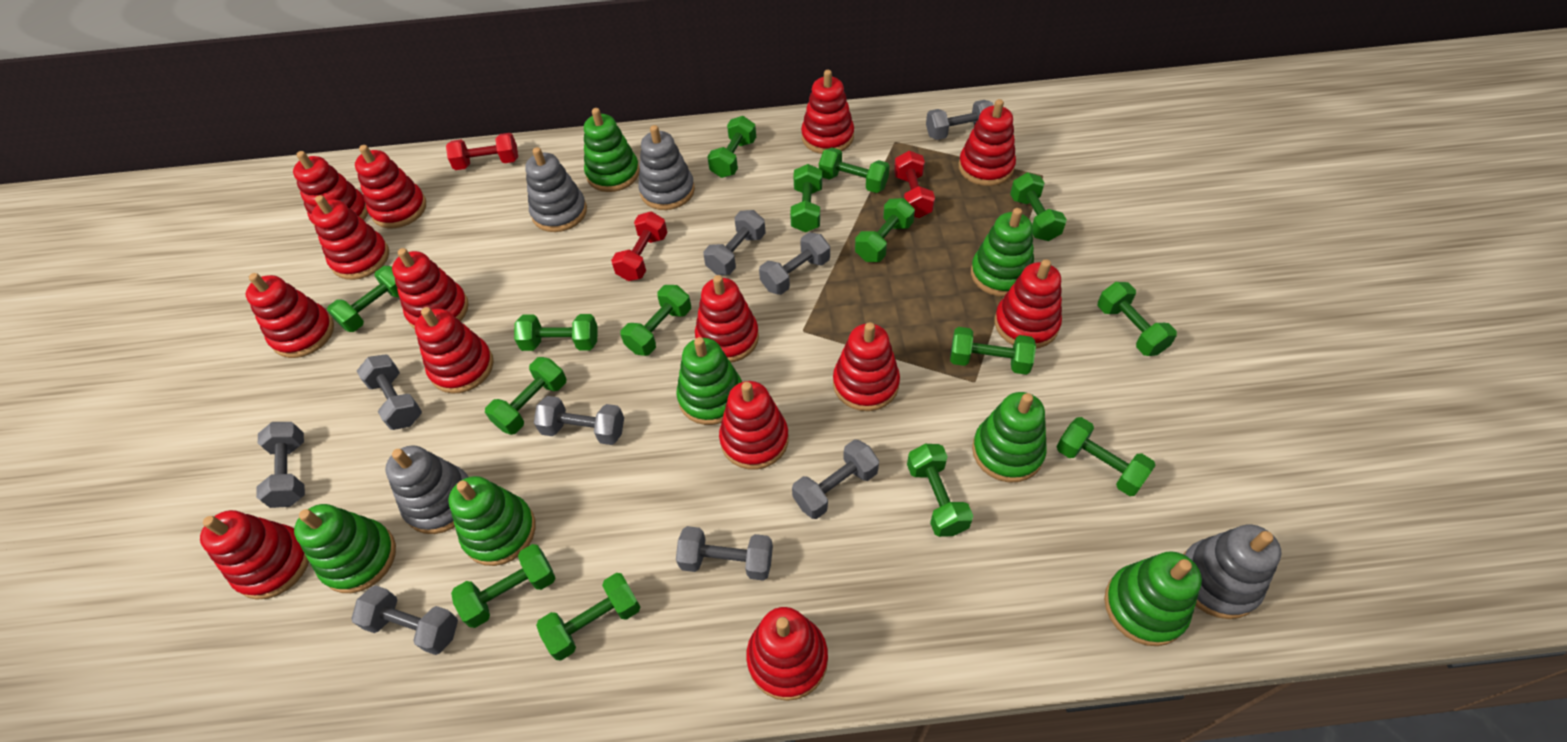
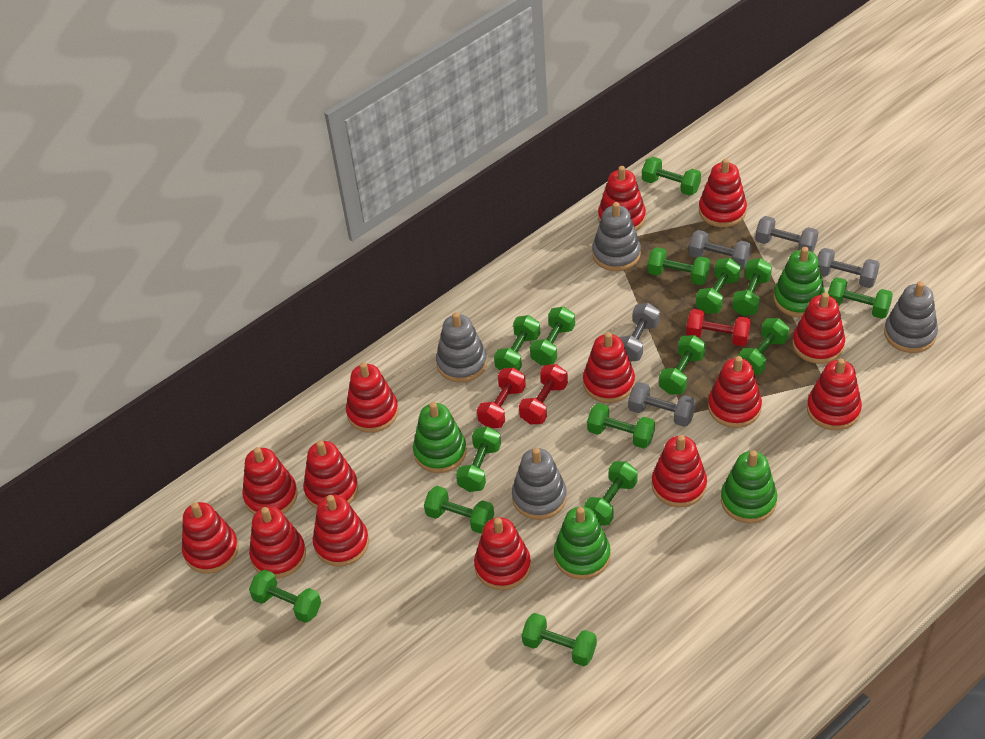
green stacking toy: 7 -> 4
grey dumbbell: 9 -> 5

